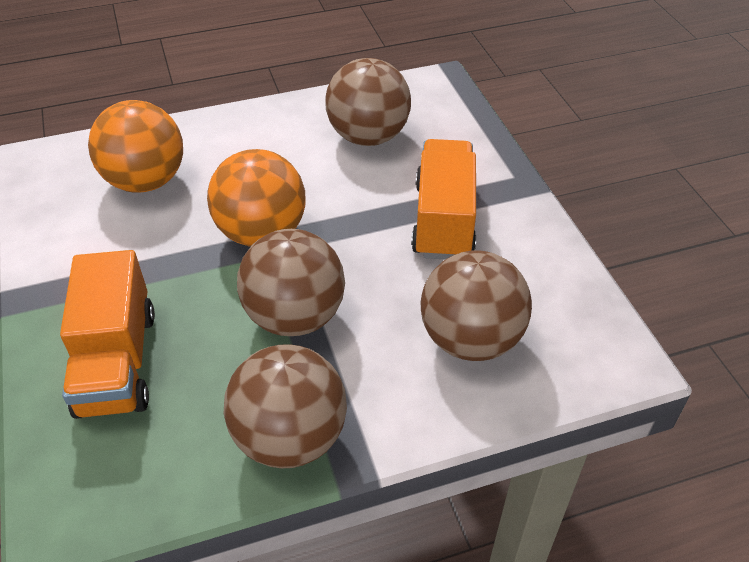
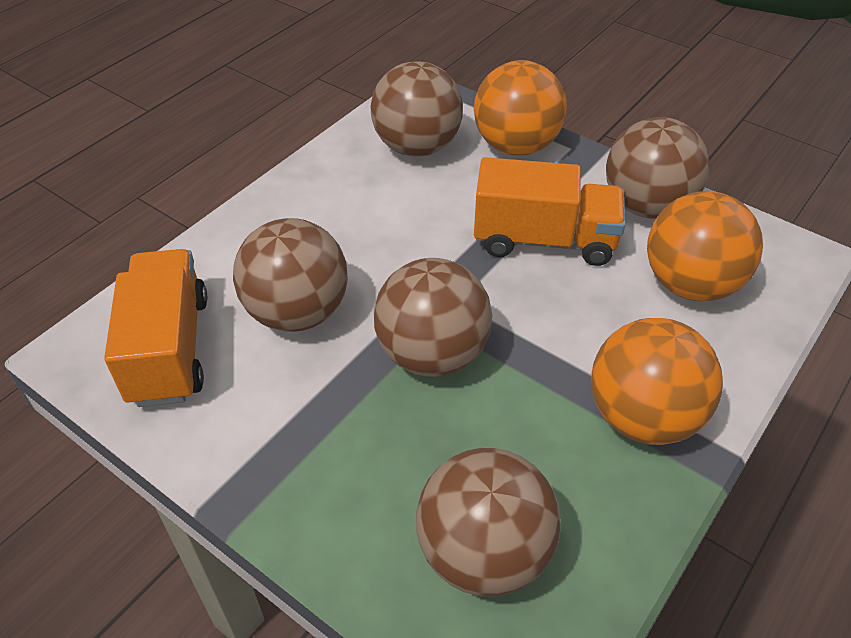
brown ball: 4 -> 5
orange ball: 2 -> 3

